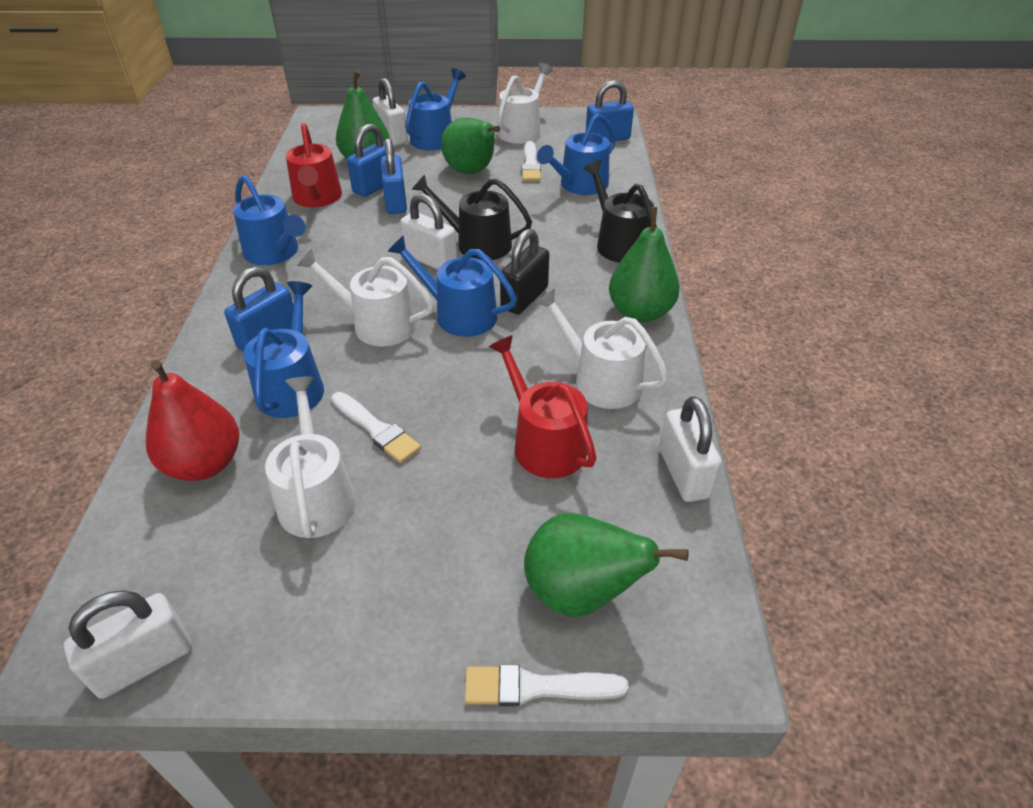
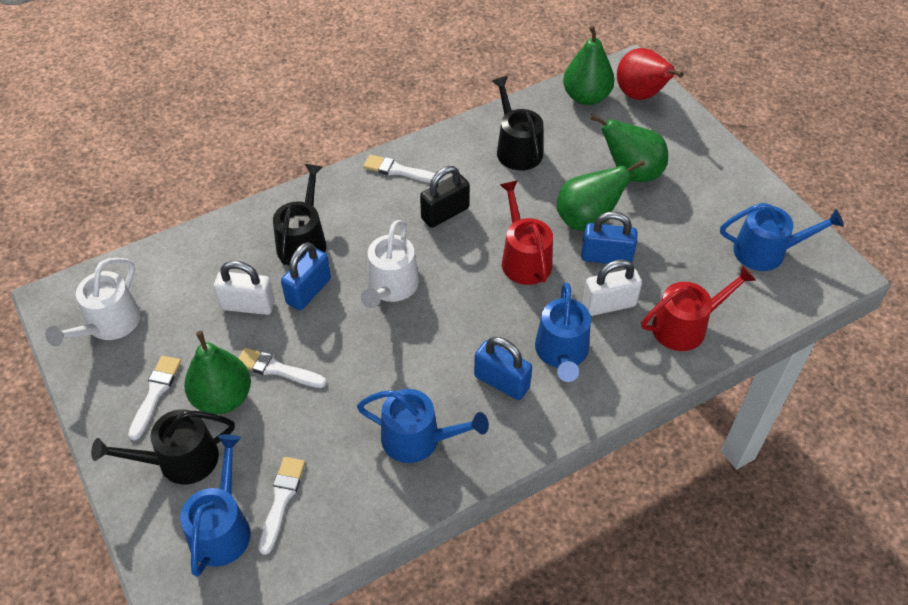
black watering can: 2 -> 3
blue padlock: 4 -> 3
blue watering can: 5 -> 4
white brush: 3 -> 4
white padlock: 4 -> 2
white watering can: 4 -> 2

